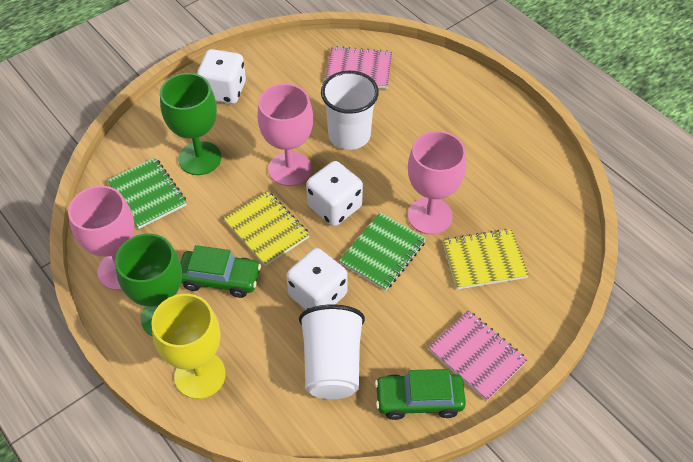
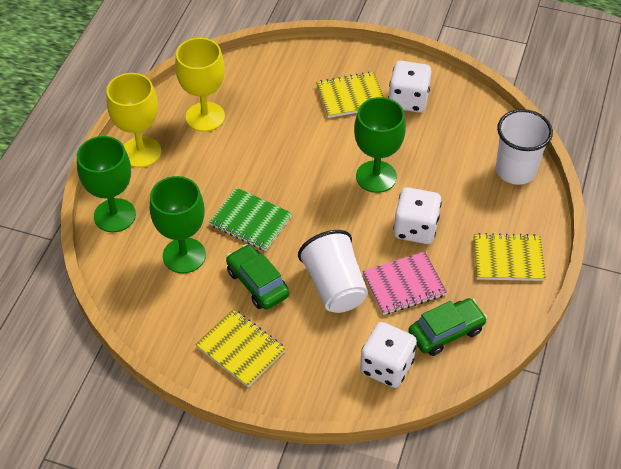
green goblet: 2 -> 3
green notebook: 2 -> 1
pink goblet: 3 -> 0
pink notebook: 2 -> 1
yellow goblet: 1 -> 2
yellow notebook: 2 -> 3

